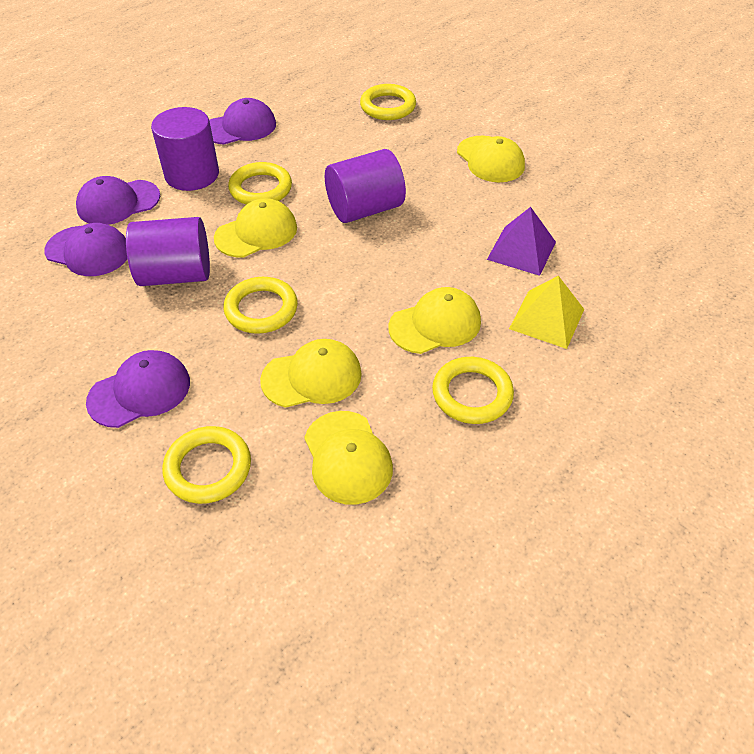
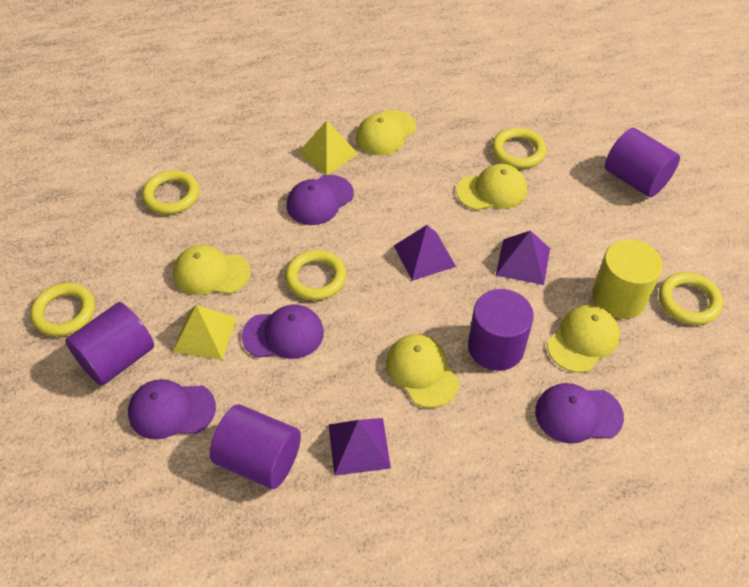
purple cylinder: 3 -> 4
purple pyramid: 1 -> 3
yellow cylinder: 0 -> 1
yellow pyramid: 1 -> 2

